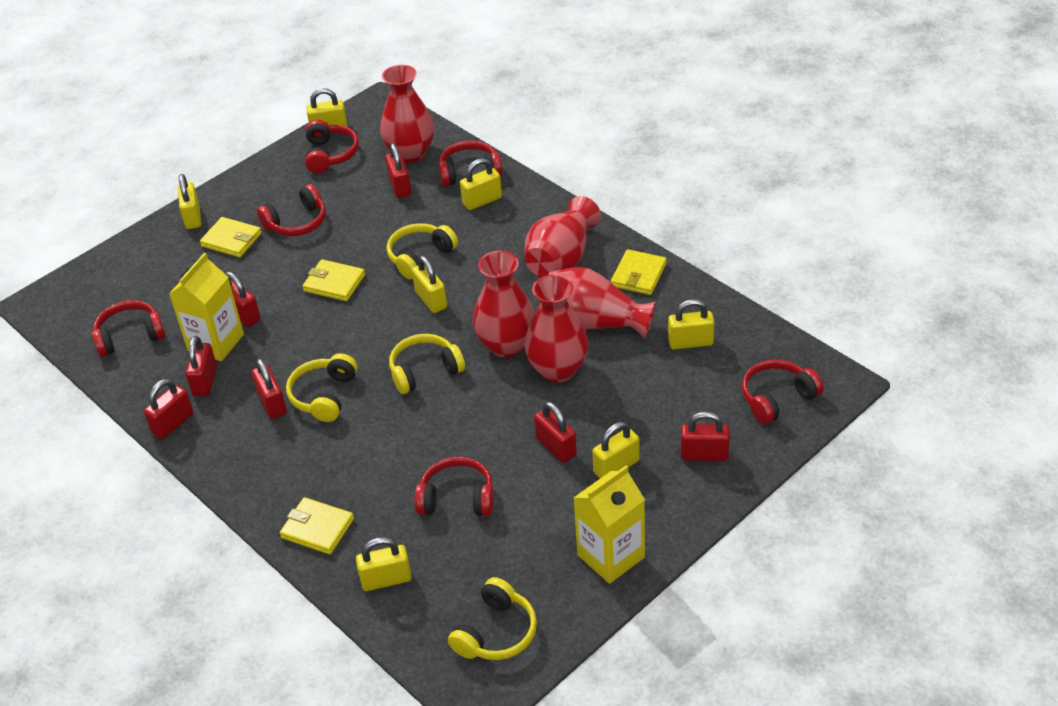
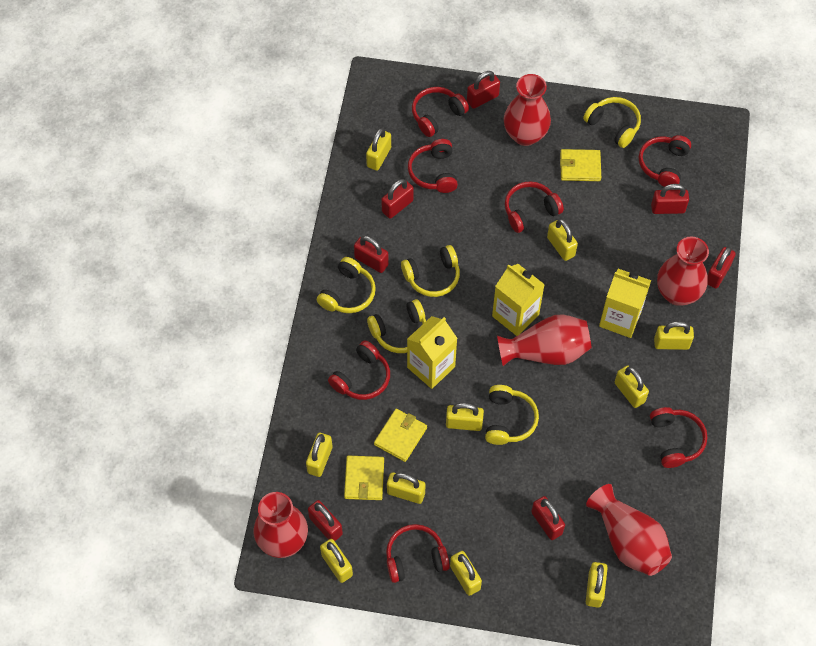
red headphones: 6 -> 7
yellow carton: 2 -> 3
yellow headphones: 4 -> 5
yellow padlock: 7 -> 10
yellow wallet: 4 -> 3

